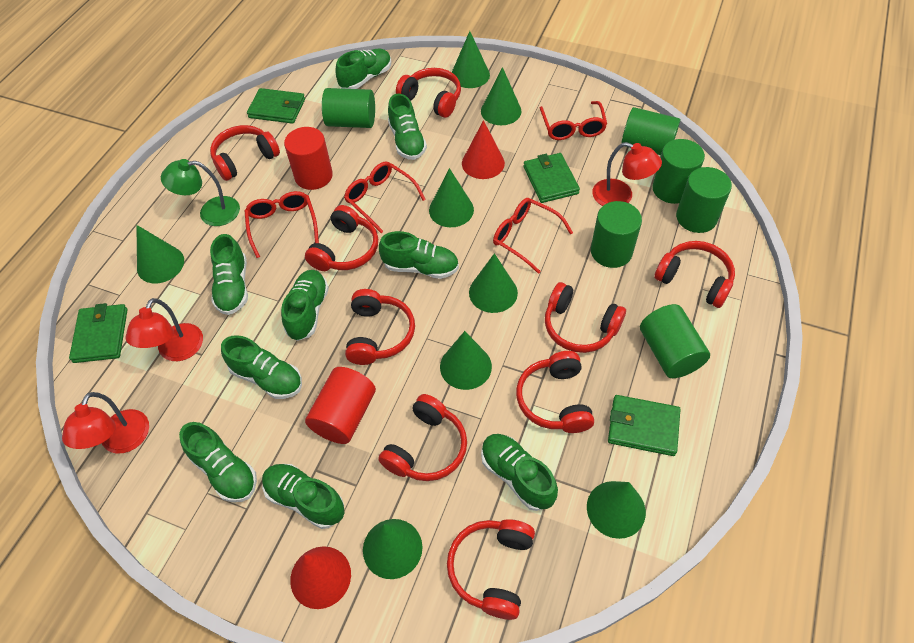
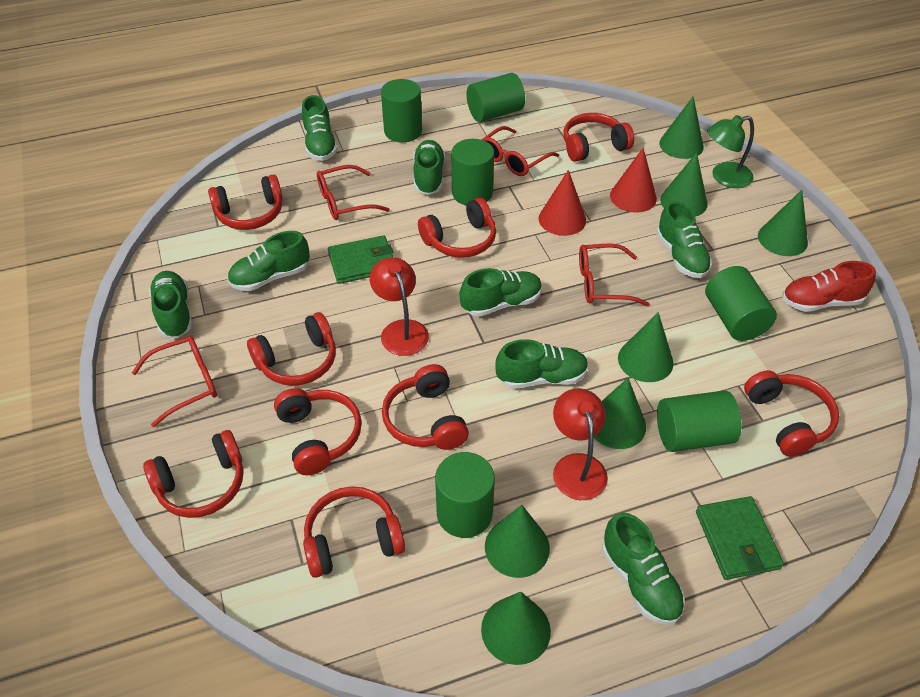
green cone: 8 -> 7
green shoe: 9 -> 8
green wallet: 4 -> 2
red cylinder: 2 -> 0
red lamp: 3 -> 2
red shoe: 0 -> 1

